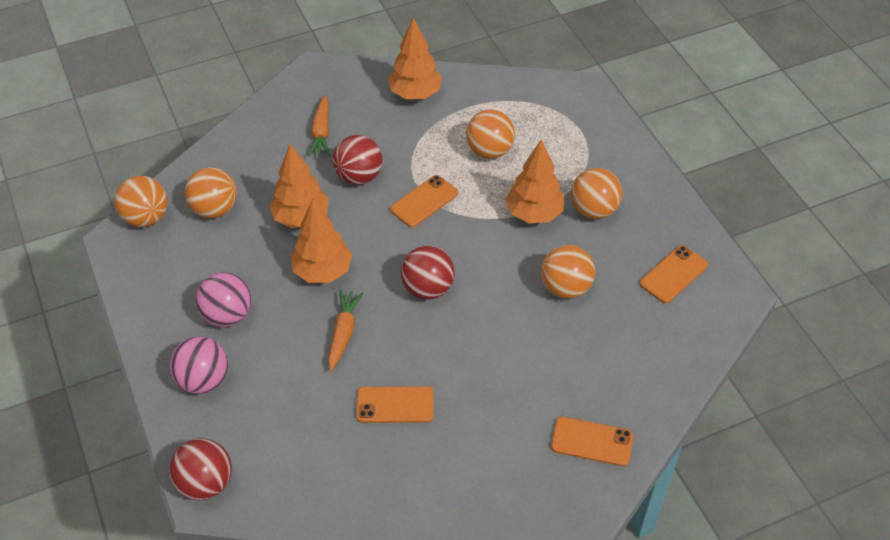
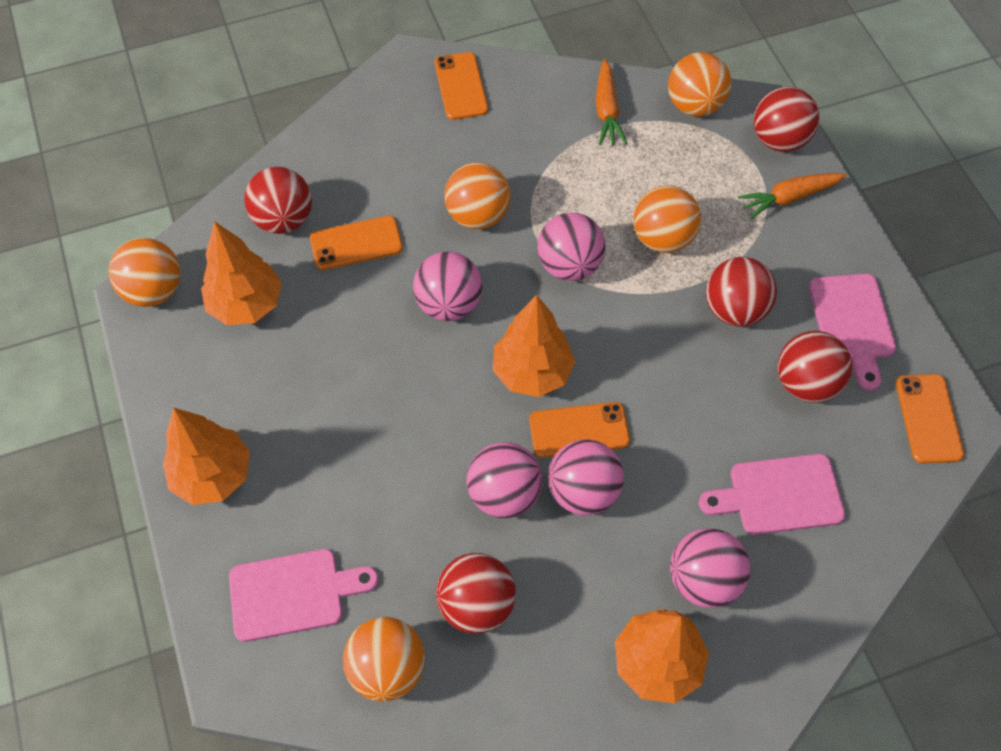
pink ball: 2 -> 5
pink cutting board: 0 -> 3
red ball: 3 -> 5

